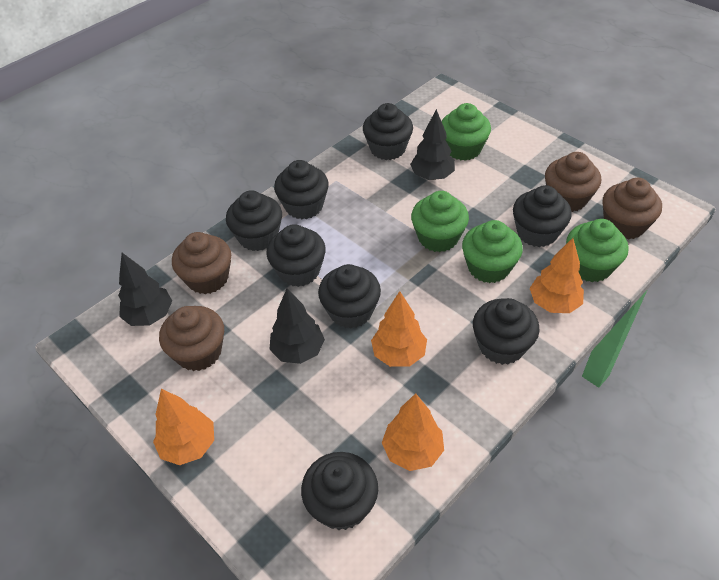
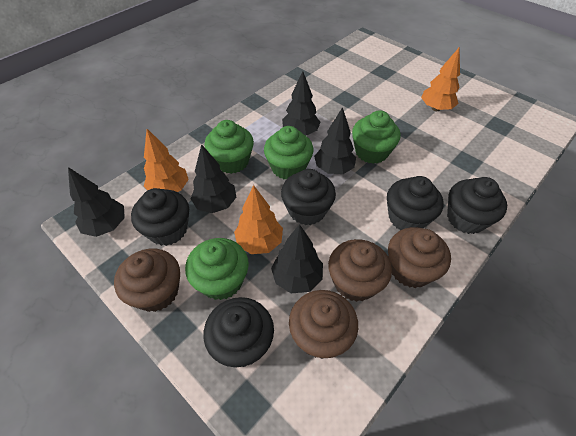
black cupcake: 8 -> 5
black tree: 3 -> 5
orange tree: 4 -> 3

